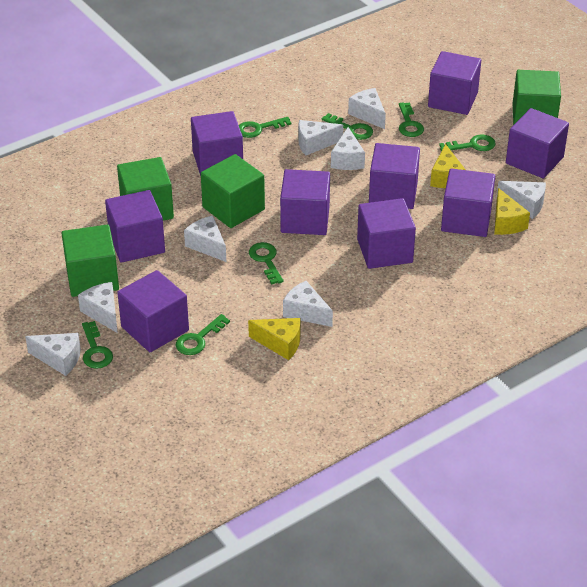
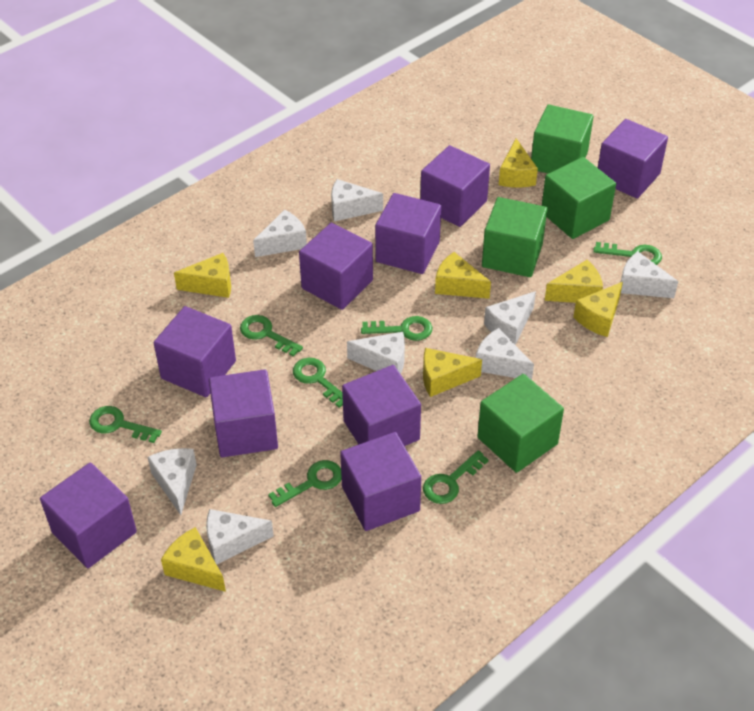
yellow cheese: 3 -> 7

